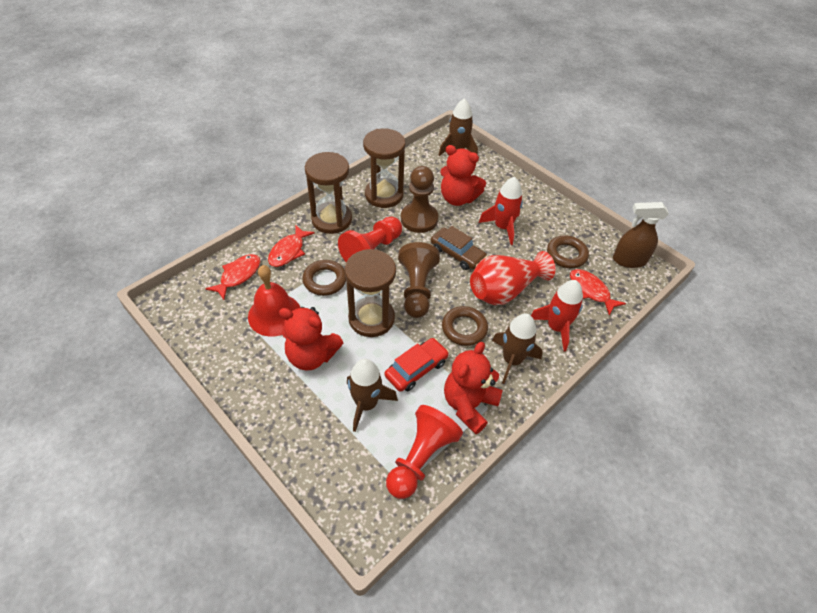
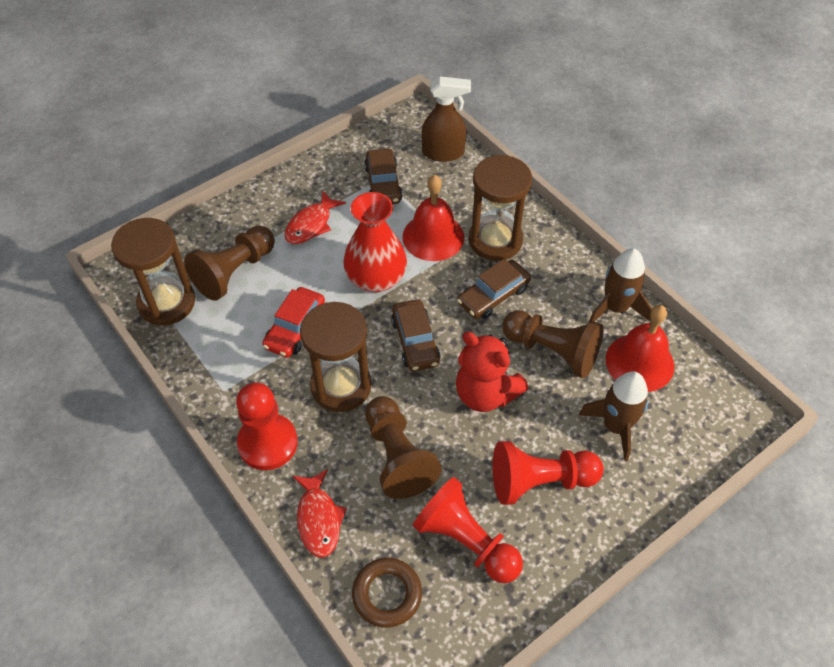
brown car: 1 -> 3
brown pawn: 2 -> 3
brown ring: 3 -> 1
brown rocket: 3 -> 2
red bell: 1 -> 2
red fish: 3 -> 2
red pawn: 2 -> 3
red rocket: 2 -> 0
red teddy bear: 3 -> 1

